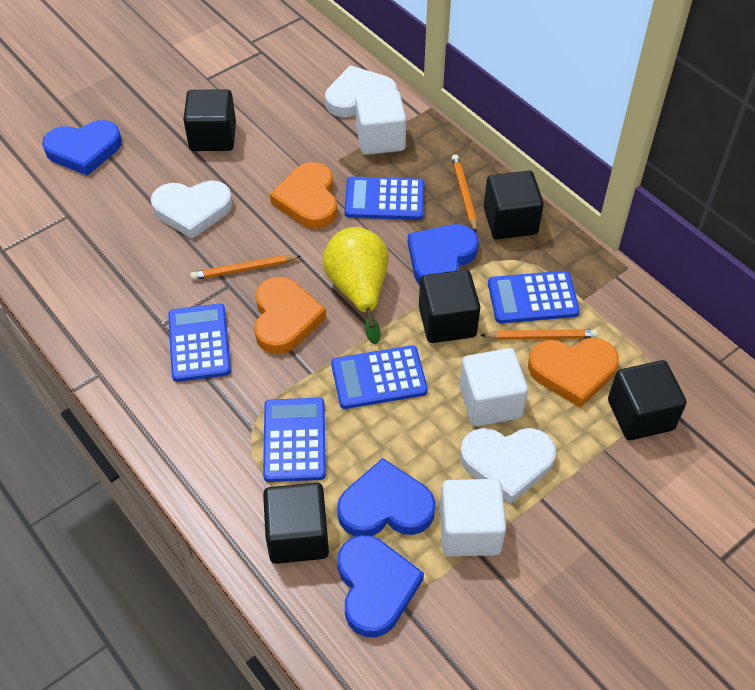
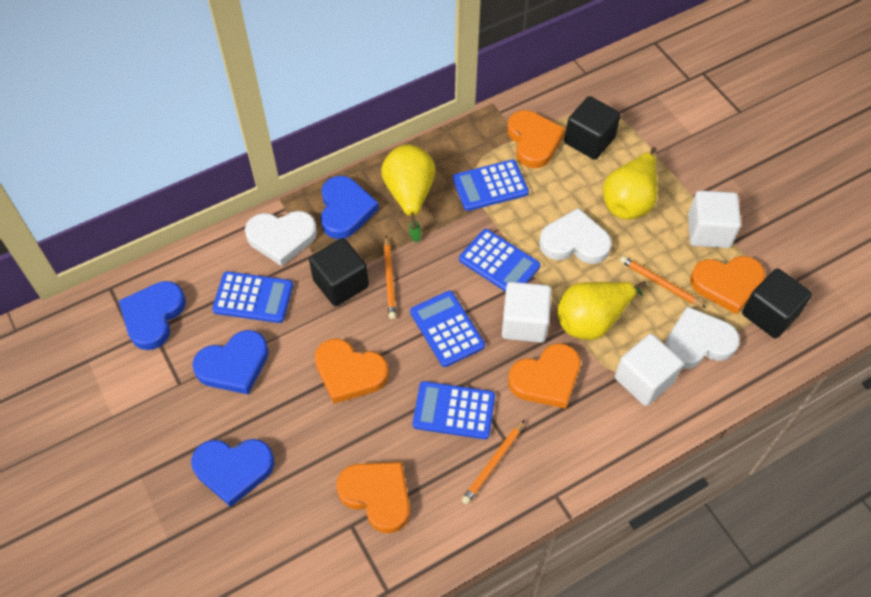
black cube: 5 -> 3
orange heart: 3 -> 5
yellow pear: 1 -> 3

